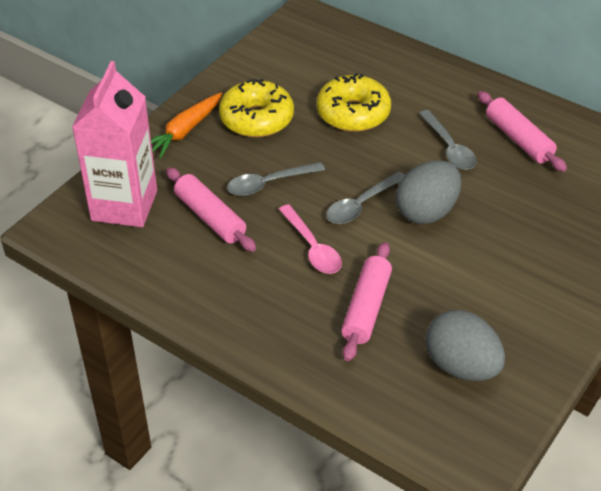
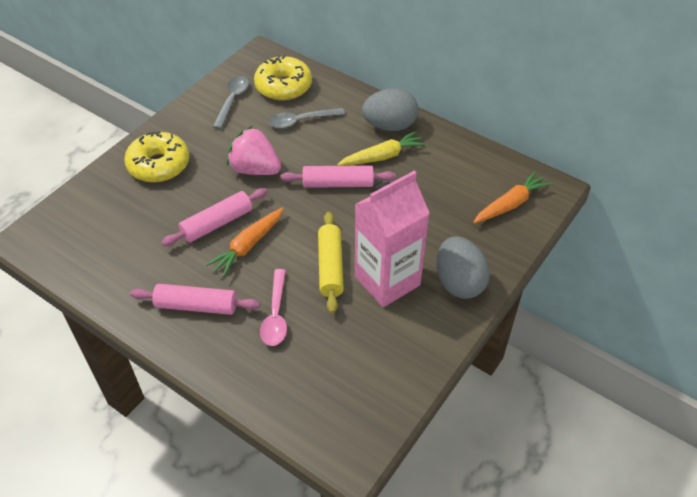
grey spoon: 3 -> 2
orange carrot: 1 -> 2
pink strawberry: 0 -> 1
yellow carrot: 0 -> 1
yellow rolling pin: 0 -> 1

